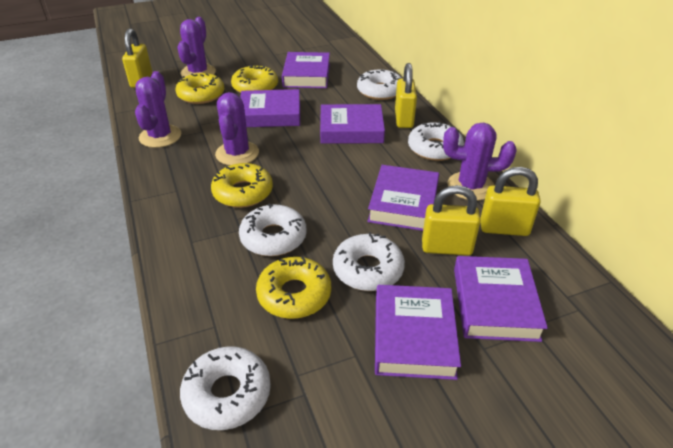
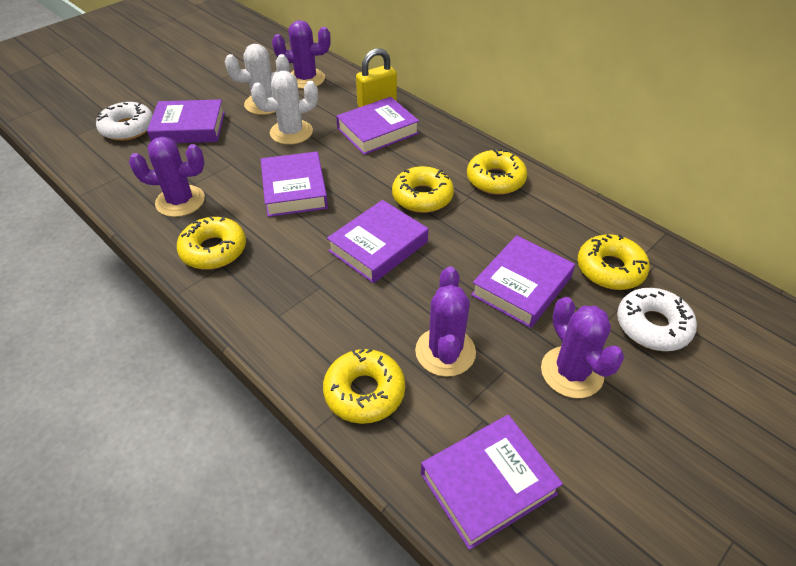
white cactus: 0 -> 2
white donut: 5 -> 2
yellow donut: 4 -> 5
yellow padlock: 4 -> 1

